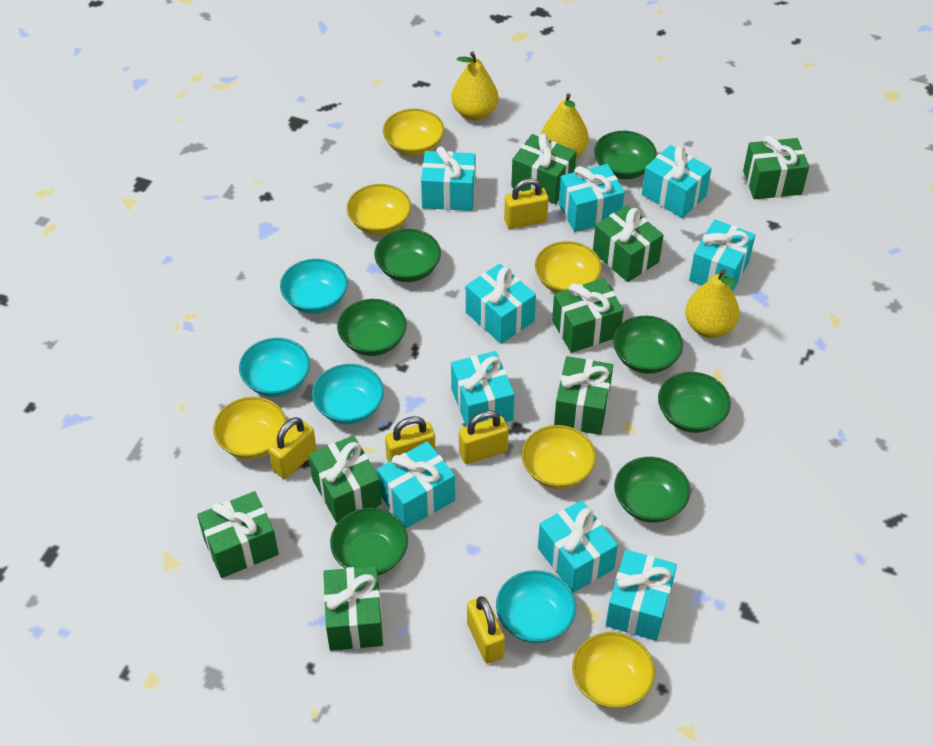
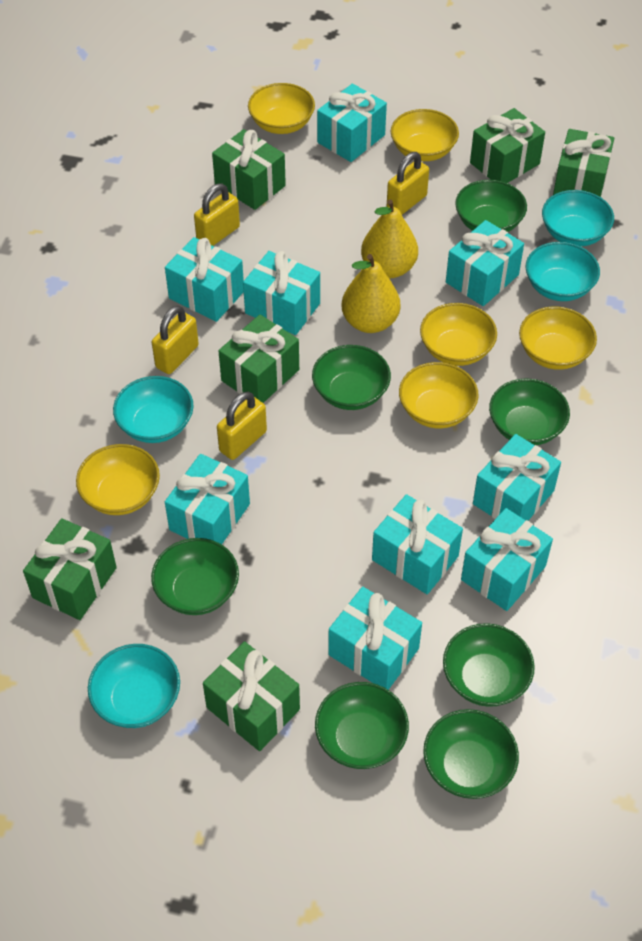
green gift: 8 -> 6
yellow padlock: 5 -> 4
yellow pear: 3 -> 2

